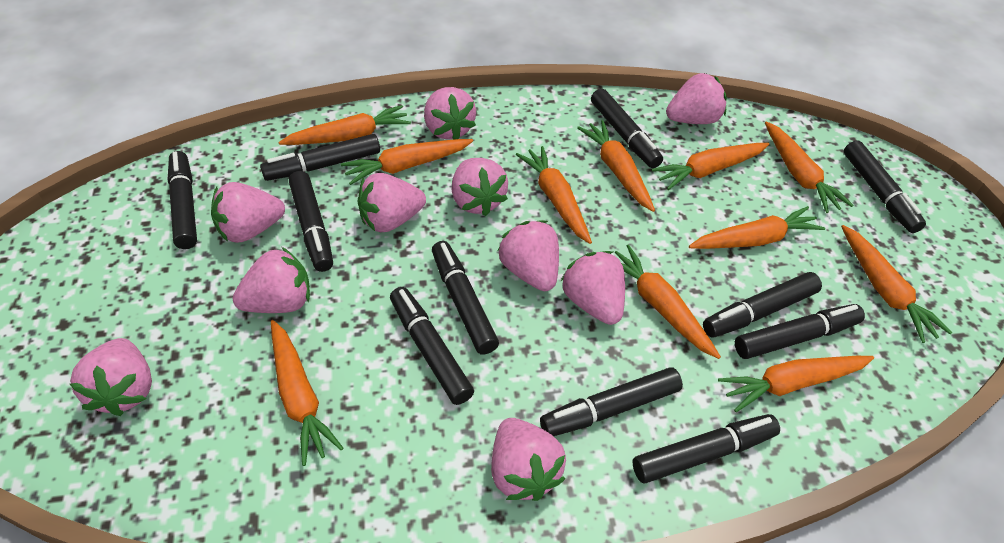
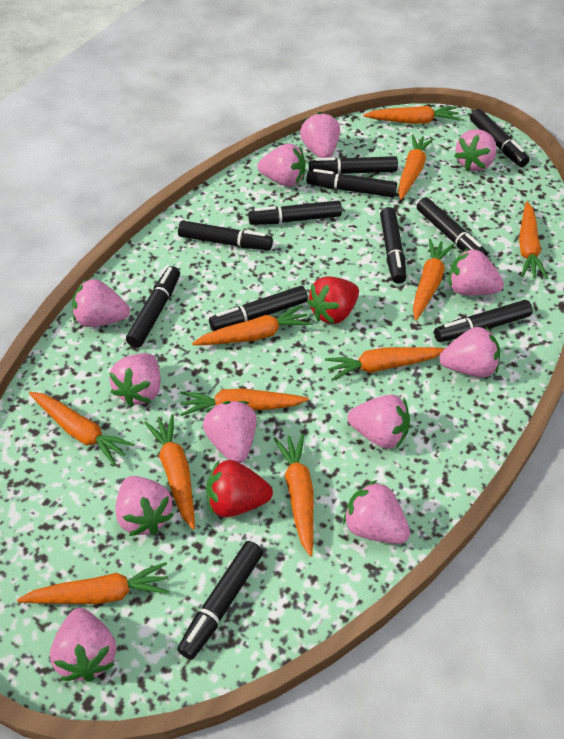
pink strawberry: 10 -> 12
red strawberry: 0 -> 2

